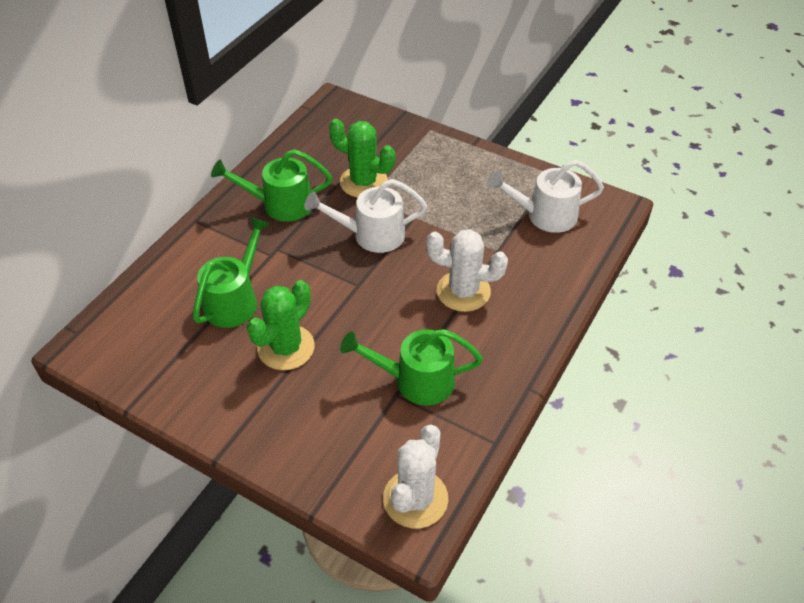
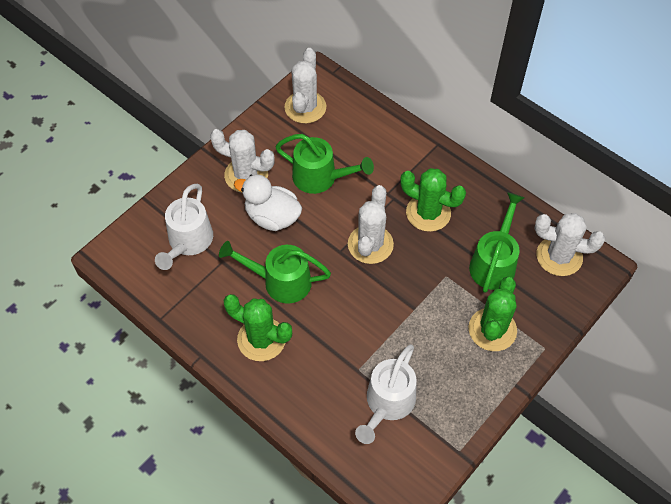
green cactus: 2 -> 3
white cactus: 2 -> 4
white duck: 0 -> 1

